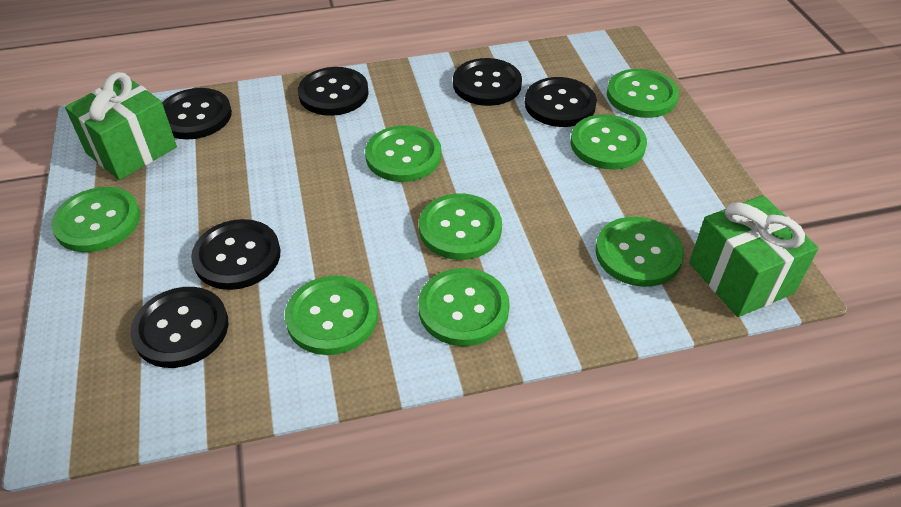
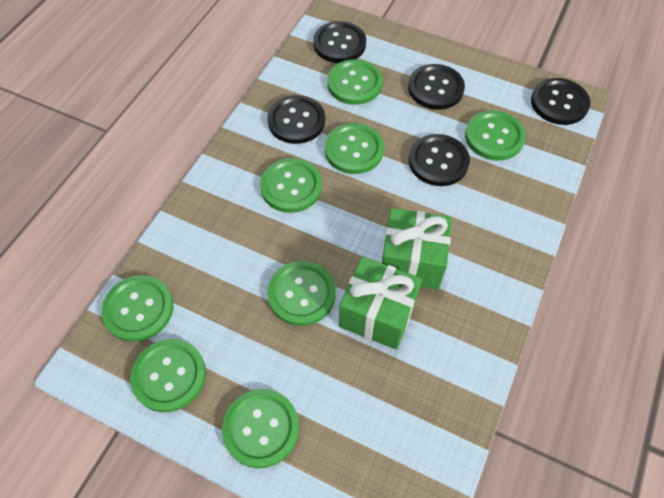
black button: 6 -> 5

